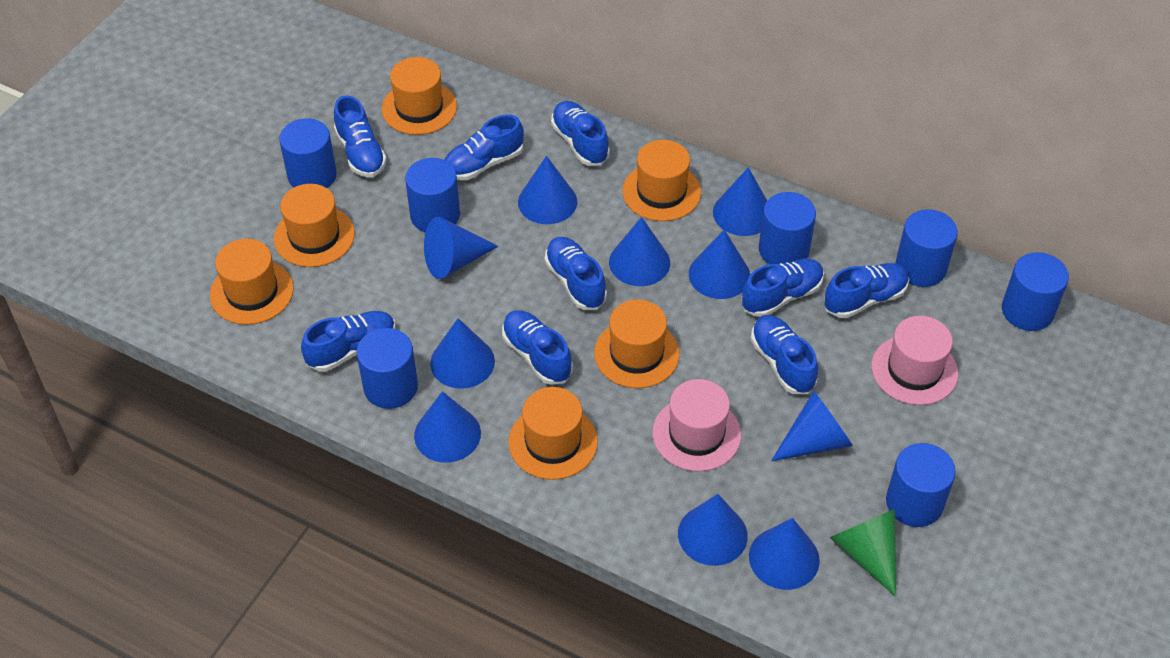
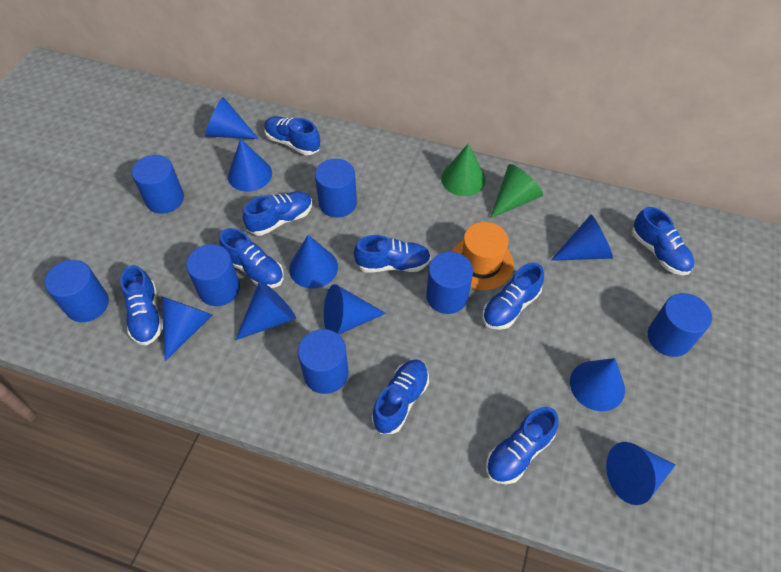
blue cone: 10 -> 9
green cone: 1 -> 2
orange hat: 6 -> 1
pink hat: 2 -> 0

